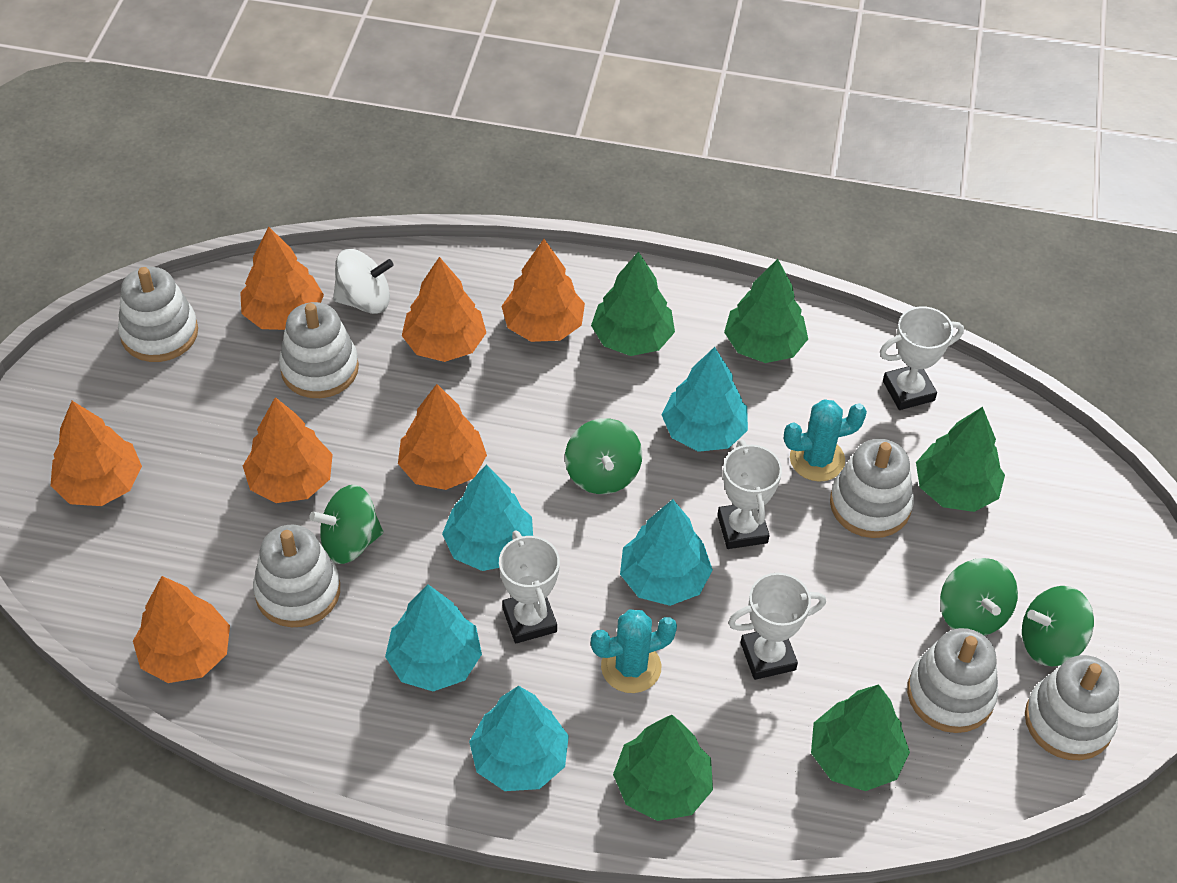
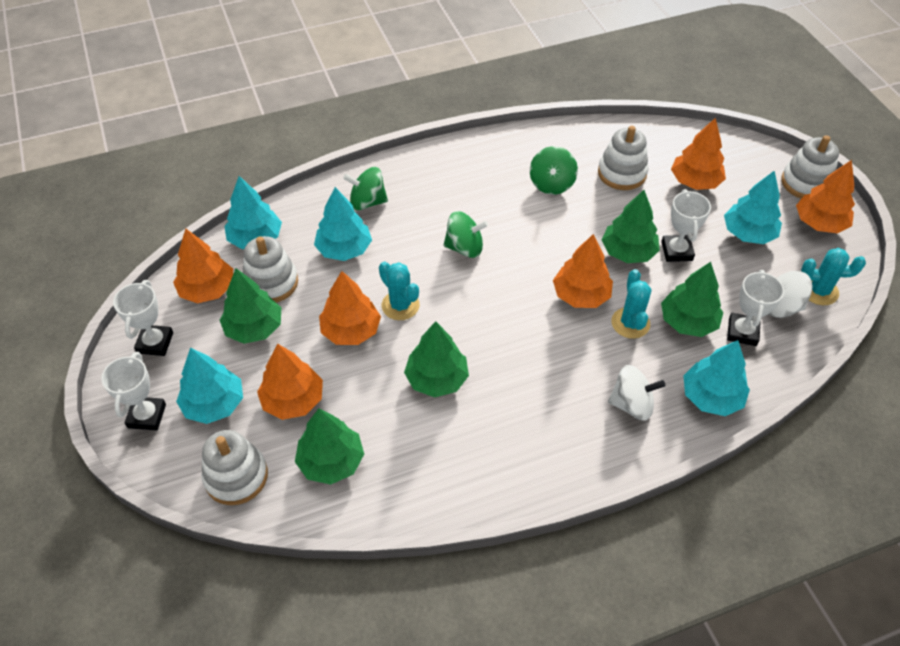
green spinning top: 4 -> 3
orange tree: 7 -> 6
turquoise cactus: 2 -> 3
white spinning top: 1 -> 2
white stacking toy: 6 -> 4

